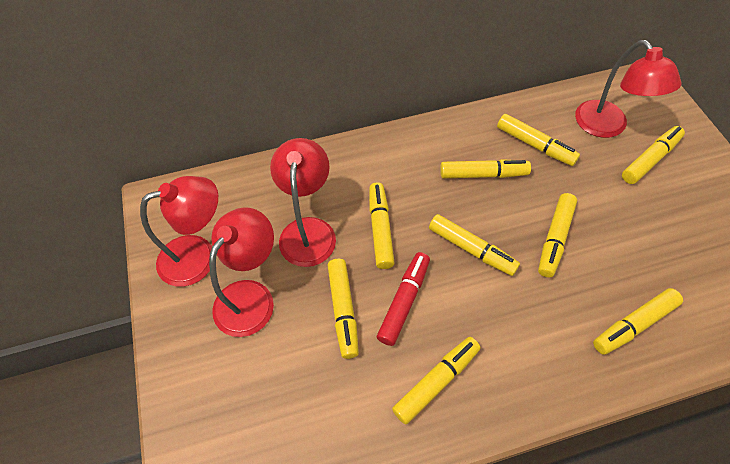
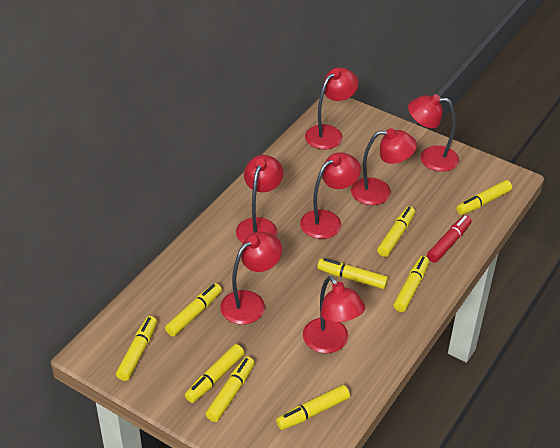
red lamp: 4 -> 7

